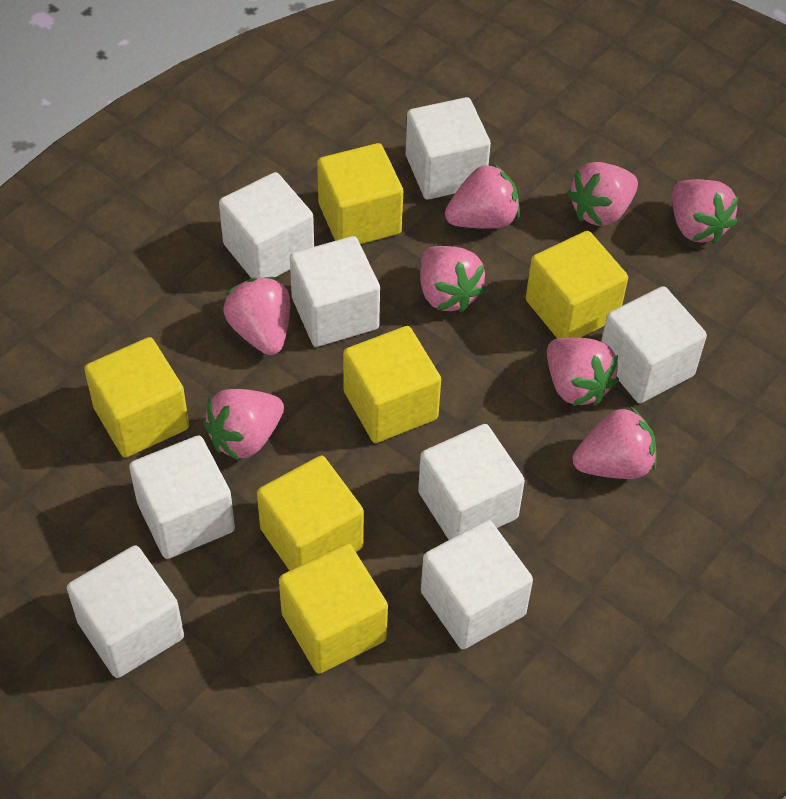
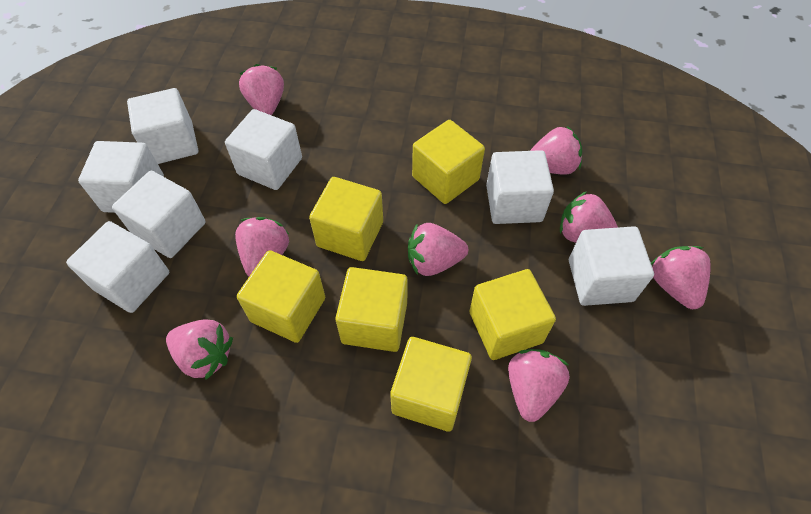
white cube: 8 -> 7

